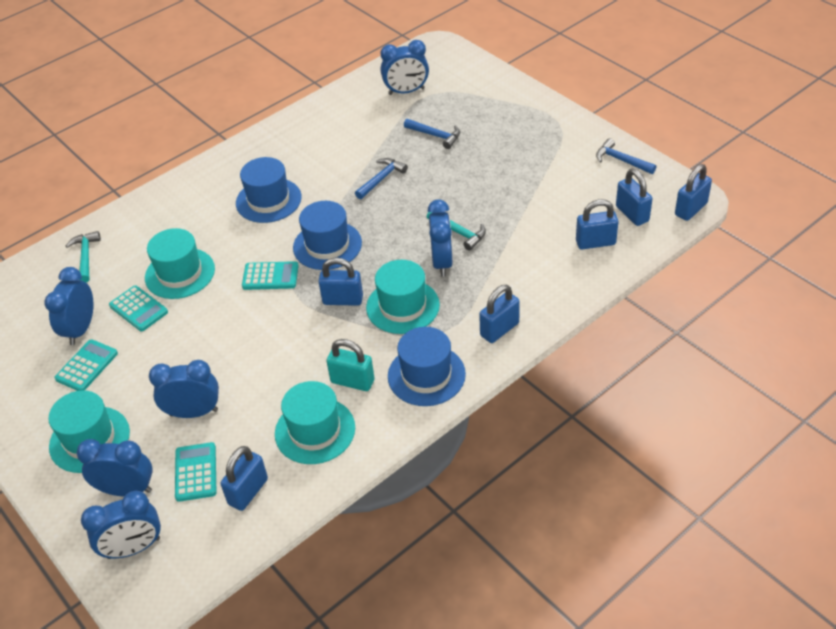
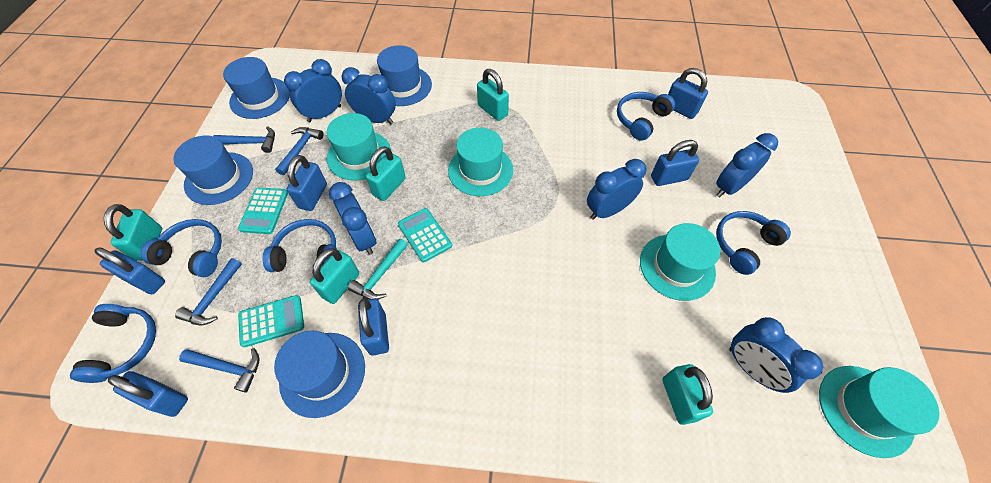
blue hammer: 3 -> 4
blue hat: 3 -> 4
blue headphones: 0 -> 5
turquoise calculator: 4 -> 3
turquoise hammer: 2 -> 1
turquoise padlock: 1 -> 5

